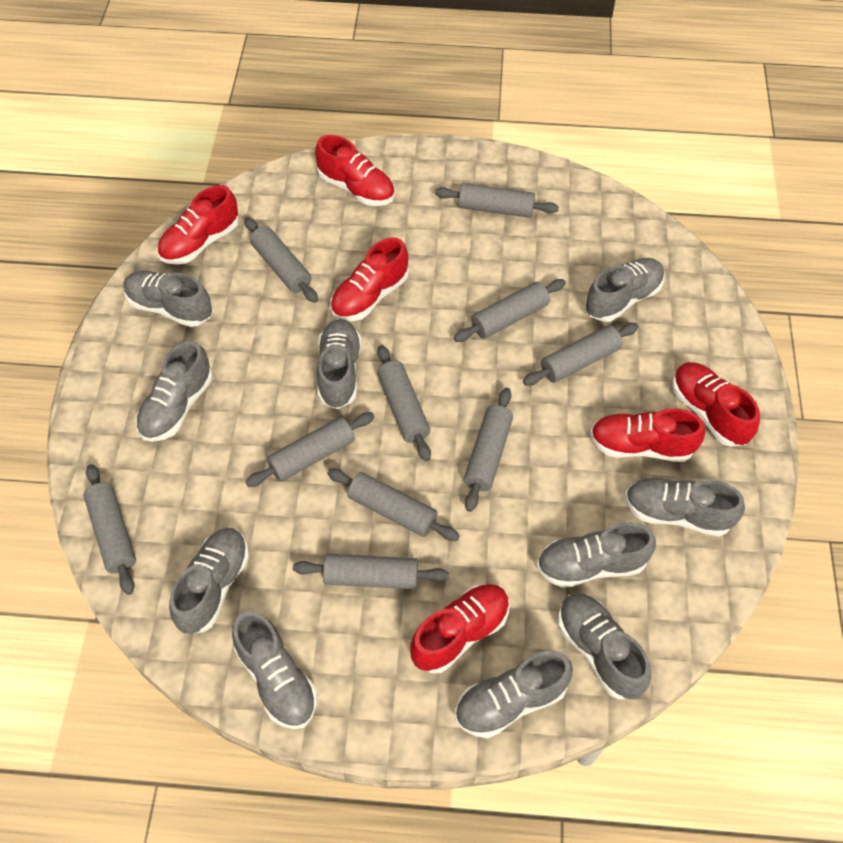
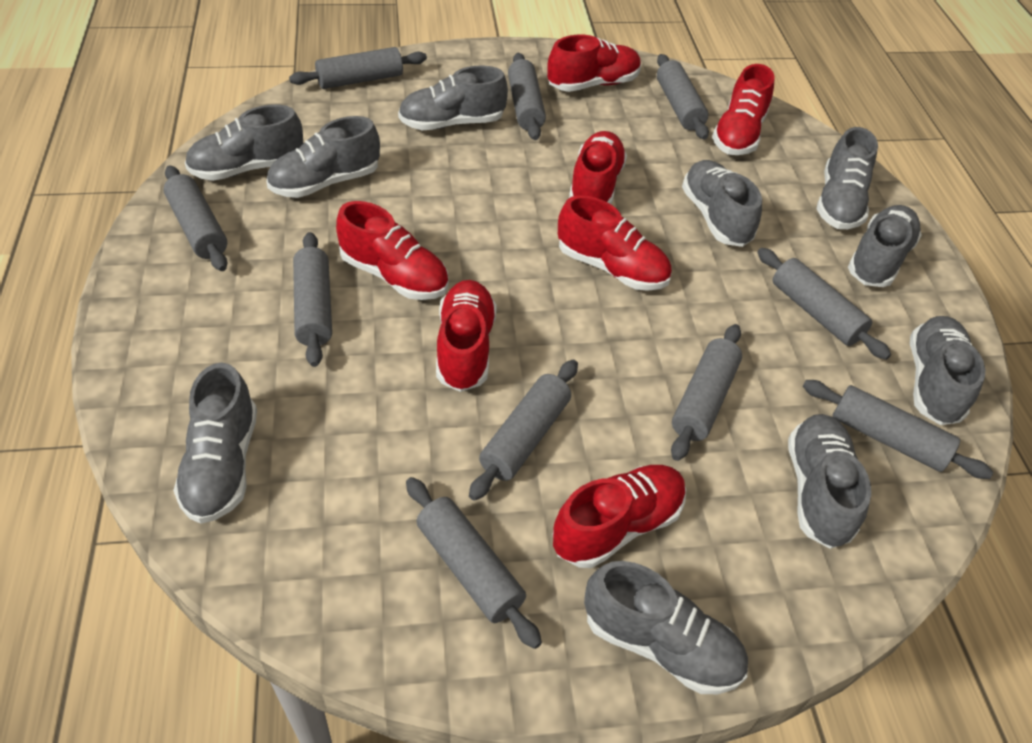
red shoe: 6 -> 7

